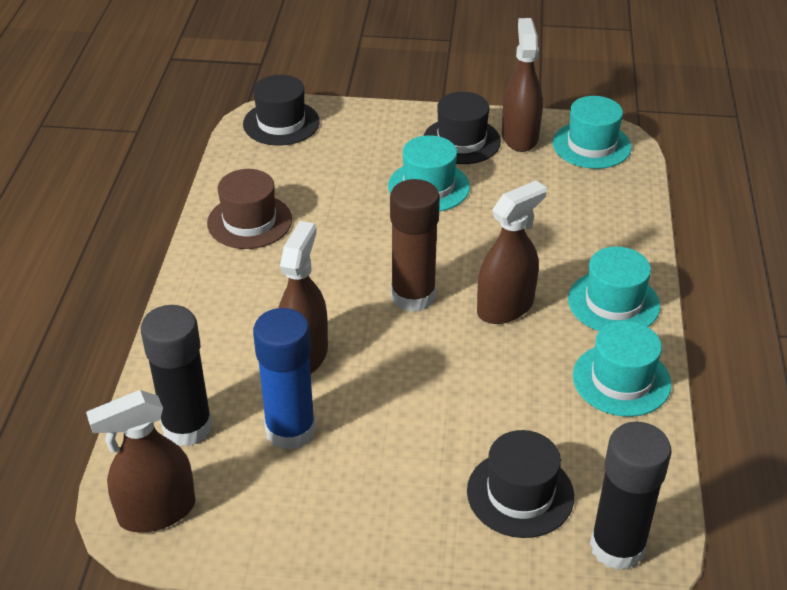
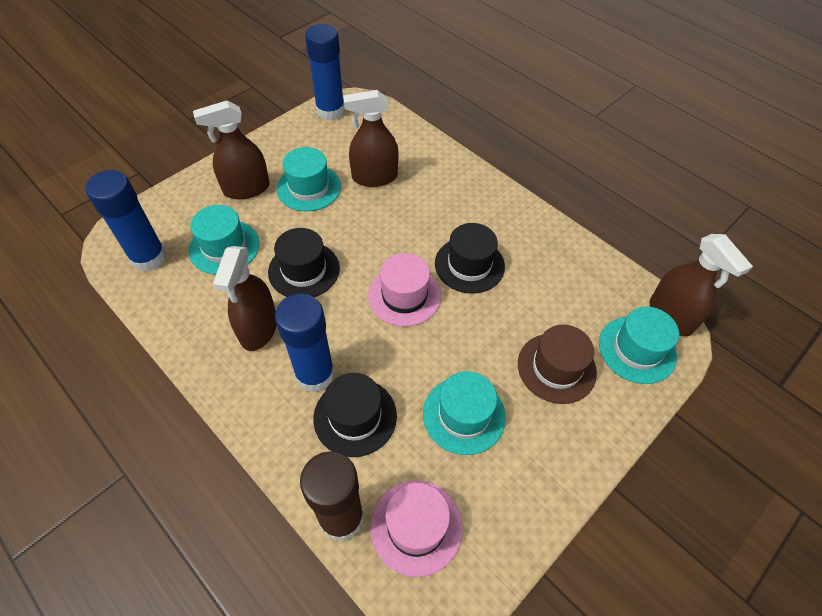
black glue stick: 2 -> 0
blue glue stick: 1 -> 3
pink hat: 0 -> 2

